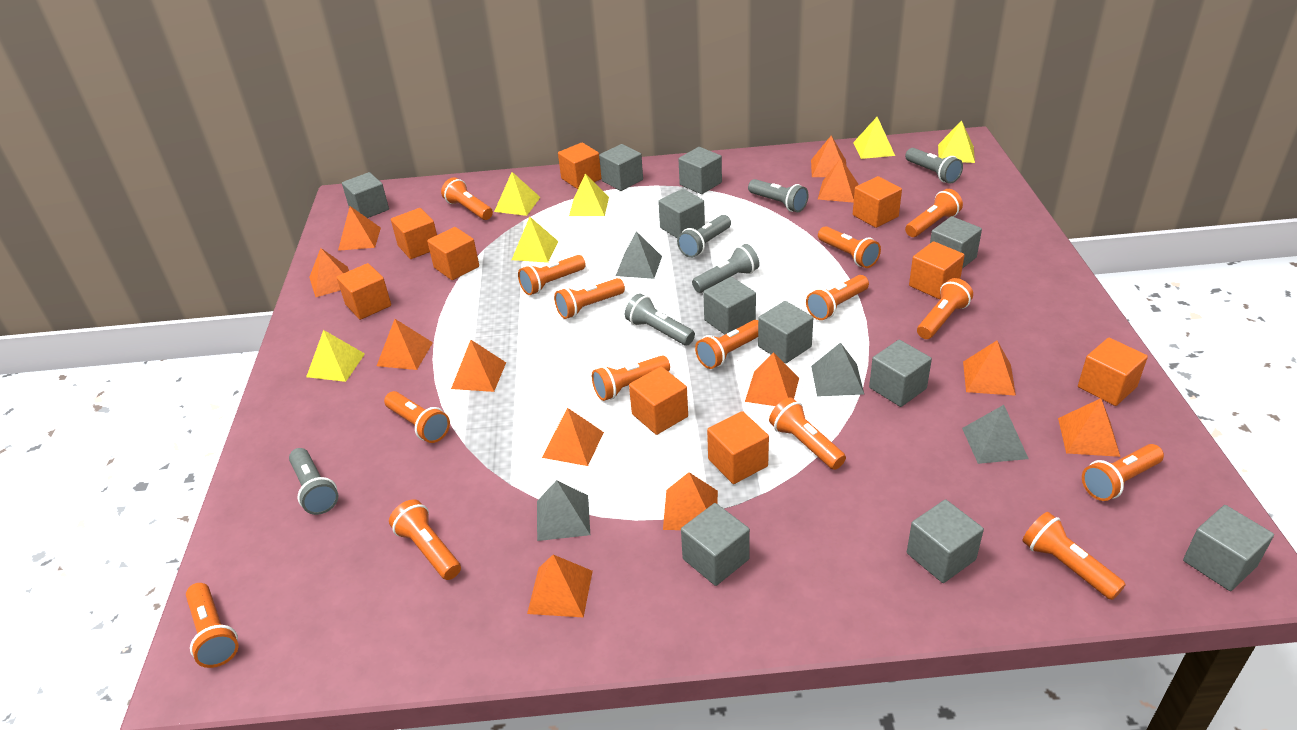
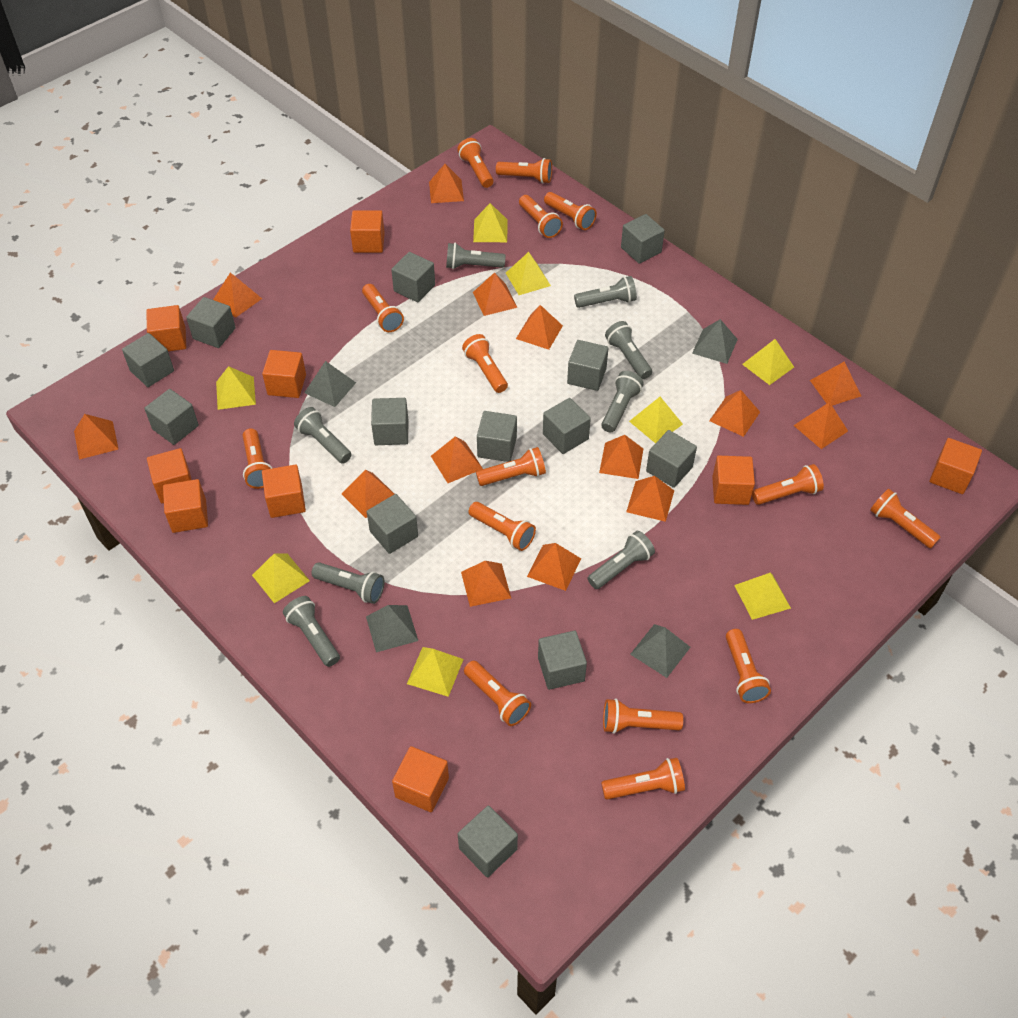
grey cube: 11 -> 13
grey flashlight: 6 -> 8
orange pyramid: 12 -> 14
yellow pyramid: 6 -> 8

